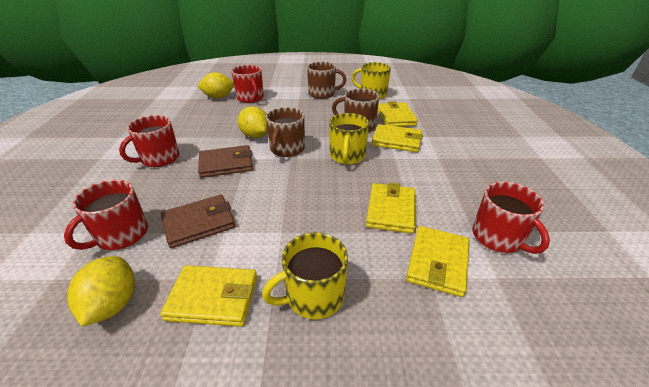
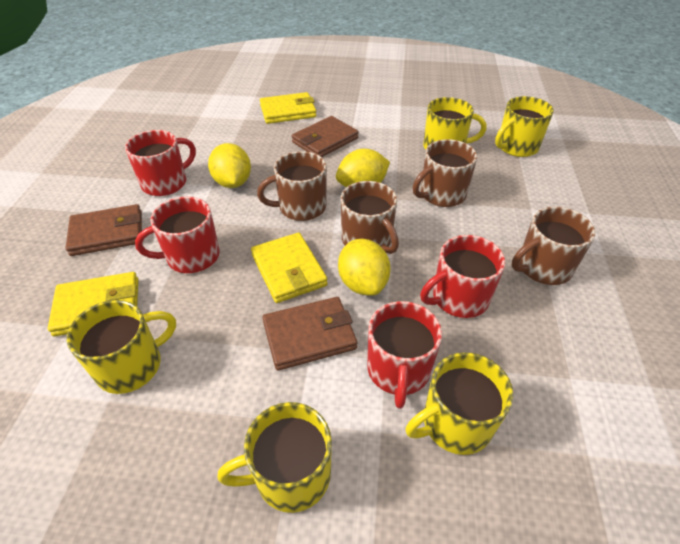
brown mug: 3 -> 4
brown wallet: 2 -> 3
yellow mug: 3 -> 5
yellow wallet: 5 -> 3

